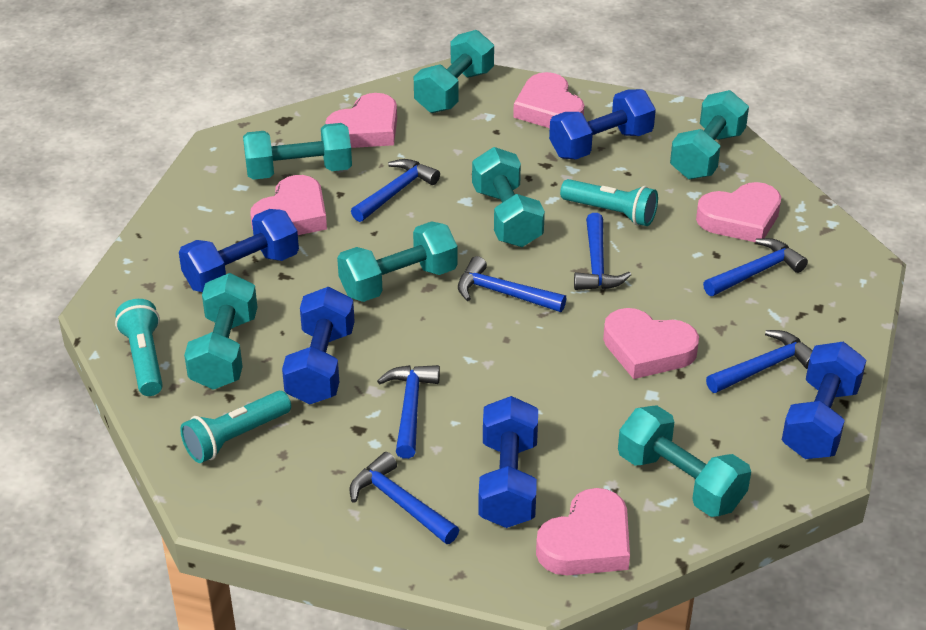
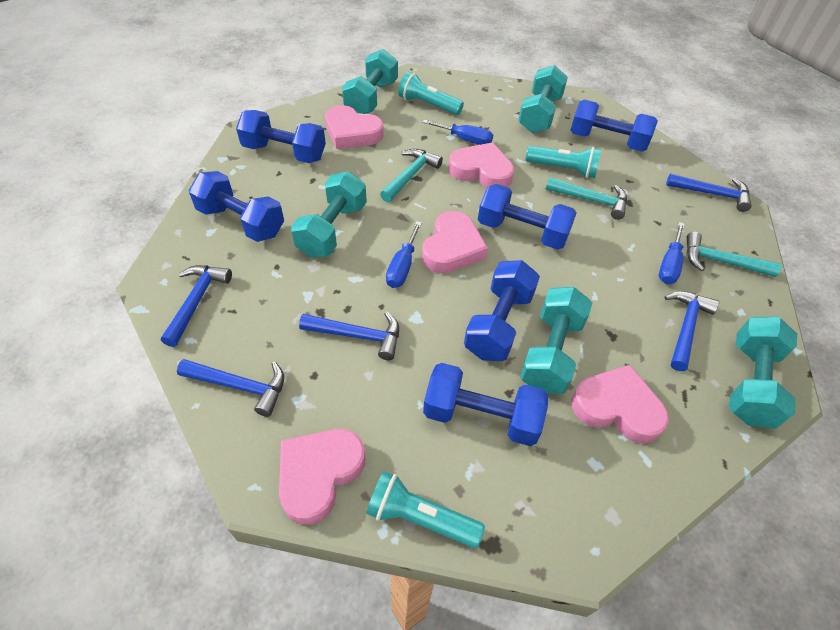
blue dumbbell: 5 -> 6
blue hammer: 7 -> 5
blue screwdriver: 0 -> 3
pink heart: 6 -> 5
turquoise dumbbell: 7 -> 5
turquoise hammer: 0 -> 3

